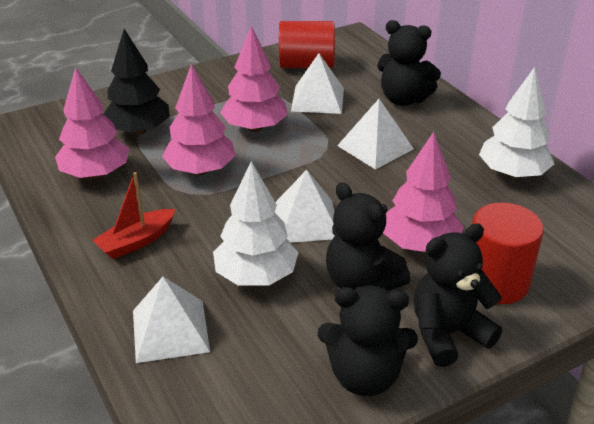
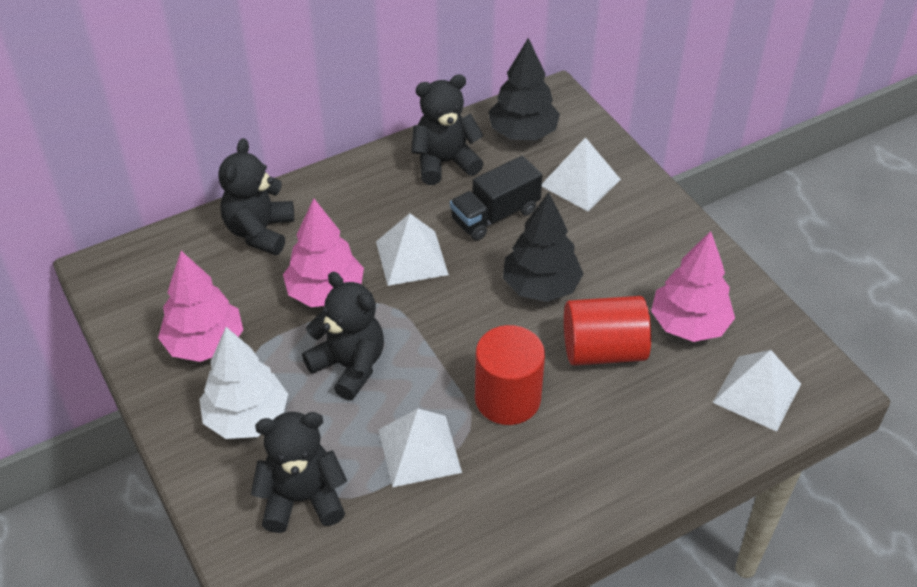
black tree: 1 -> 2
black truck: 0 -> 1
pink tree: 4 -> 3
red boat: 1 -> 0
white tree: 2 -> 1

